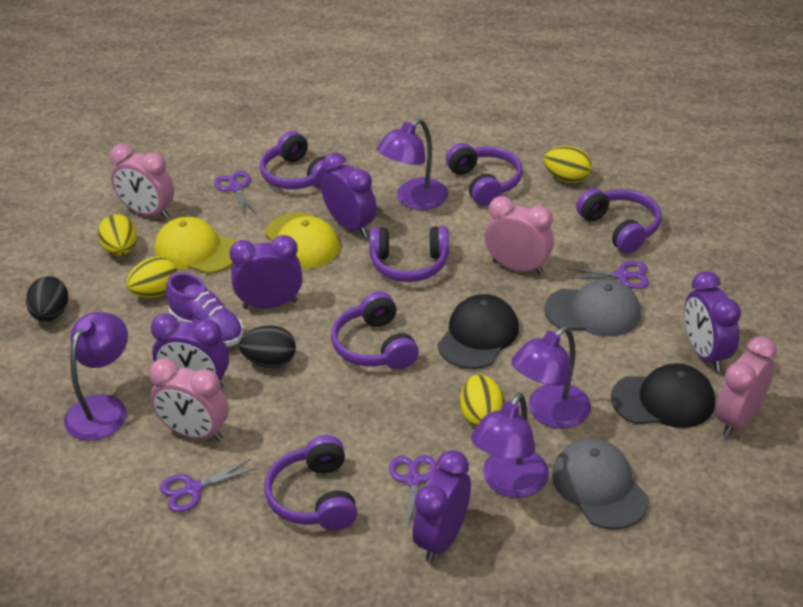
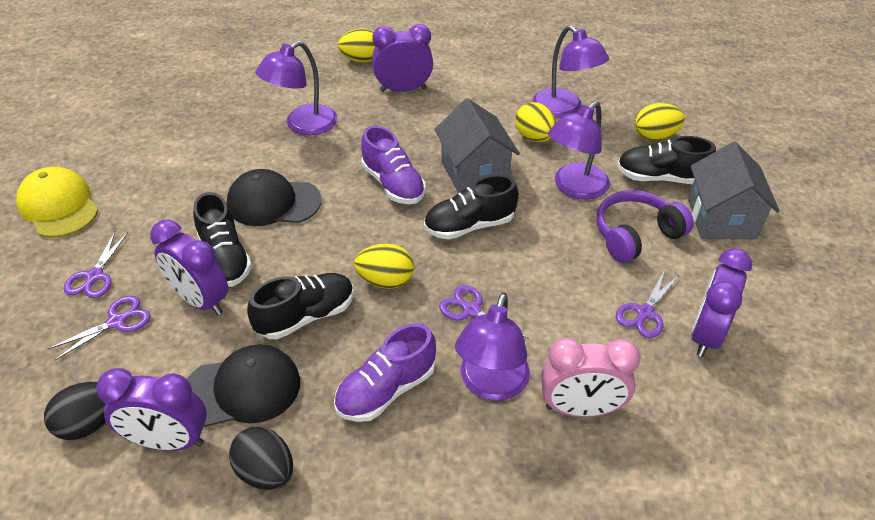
black shoe: 0 -> 4
grey cap: 2 -> 0
grey house: 0 -> 2
pink clock: 4 -> 1
purple clock: 5 -> 4
purple headphones: 6 -> 1
purple shoe: 1 -> 2
yellow cap: 2 -> 1

